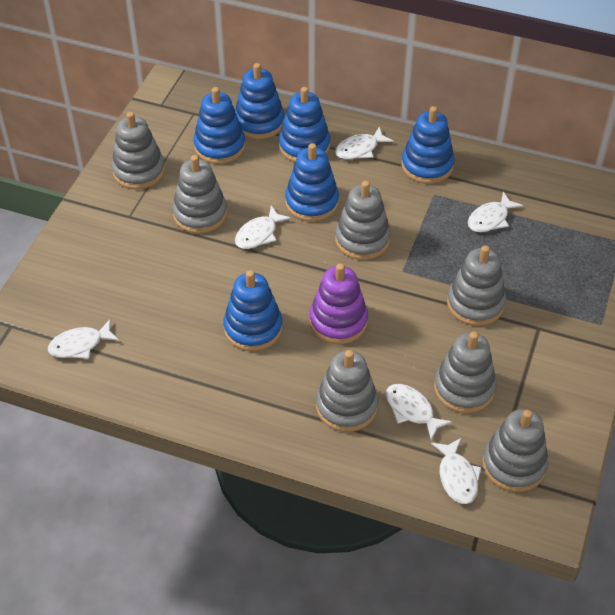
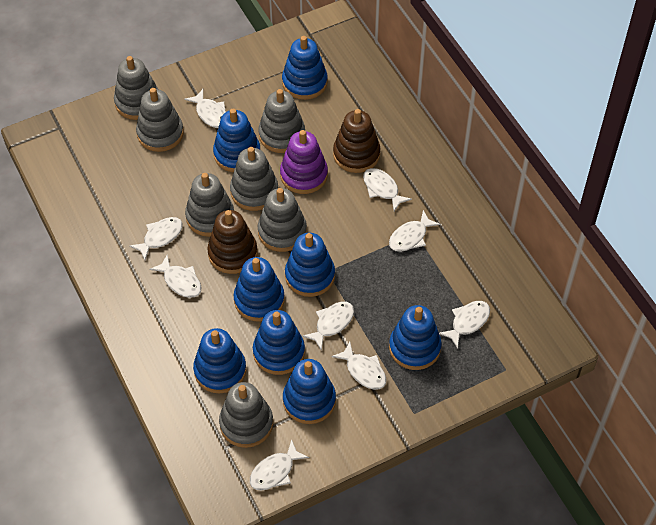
blue stacking toy: 6 -> 8
brown stacking toy: 0 -> 2
white fish: 6 -> 9

